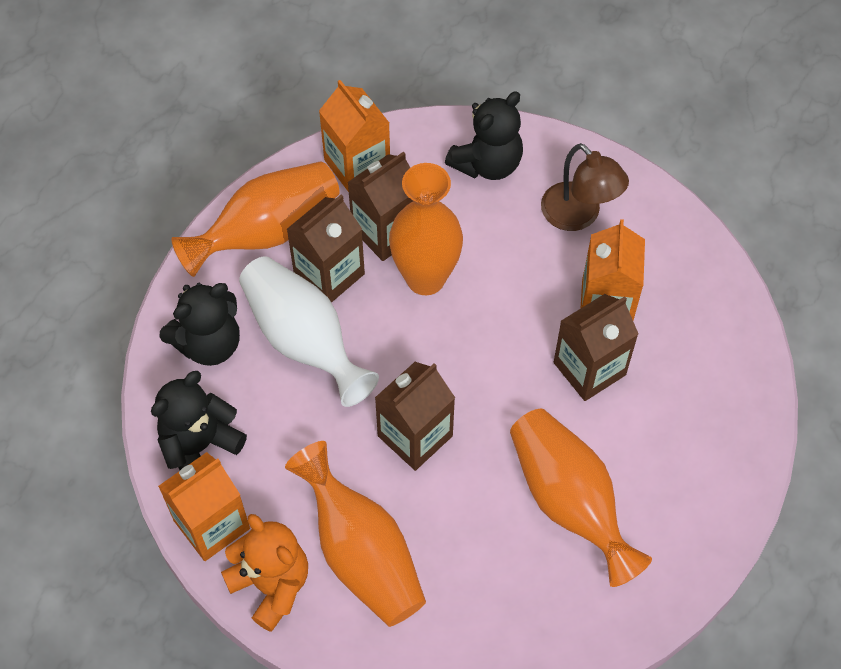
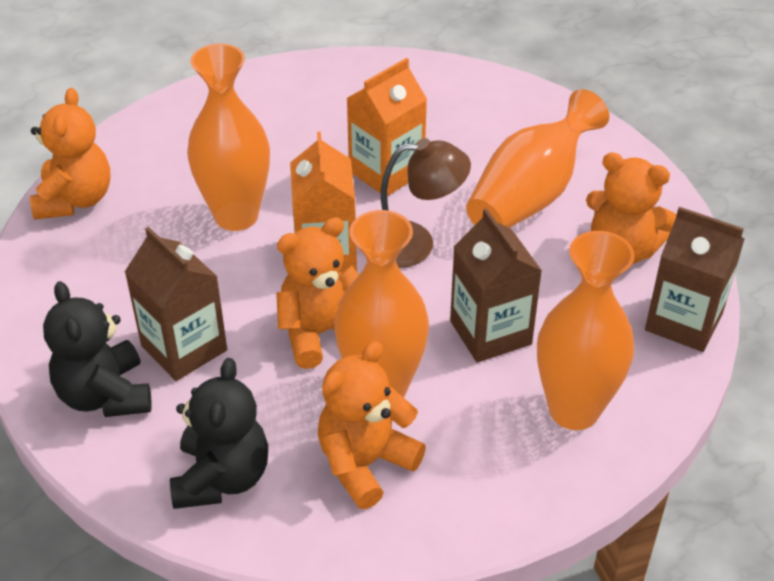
black teddy bear: 3 -> 2
brown carton: 4 -> 3
orange carton: 3 -> 2
orange teddy bear: 1 -> 4
white vase: 1 -> 0

